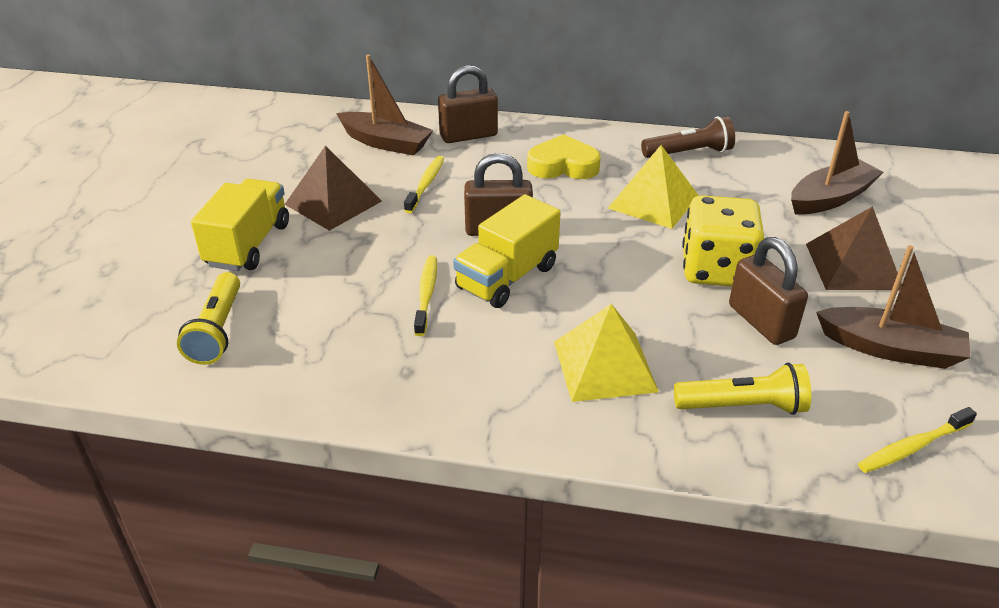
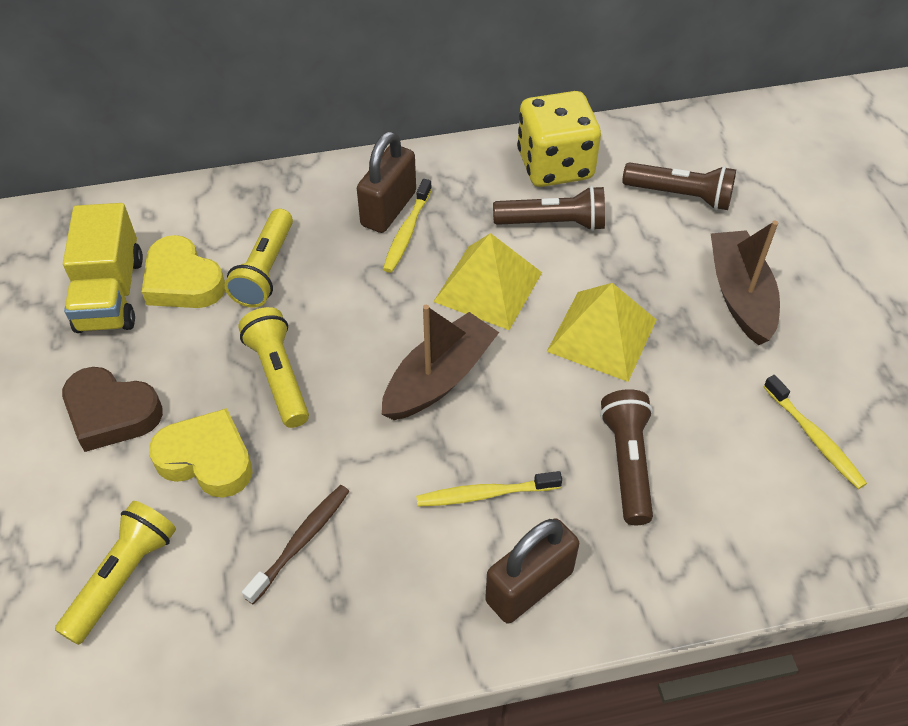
brown boat: 3 -> 2
brown flashlight: 1 -> 3
brown heart: 0 -> 1
brown padlock: 3 -> 2
brown pyramid: 2 -> 0
brown toothbrush: 0 -> 1
yellow flashlight: 2 -> 3
yellow heart: 1 -> 2
yellow truck: 2 -> 1

